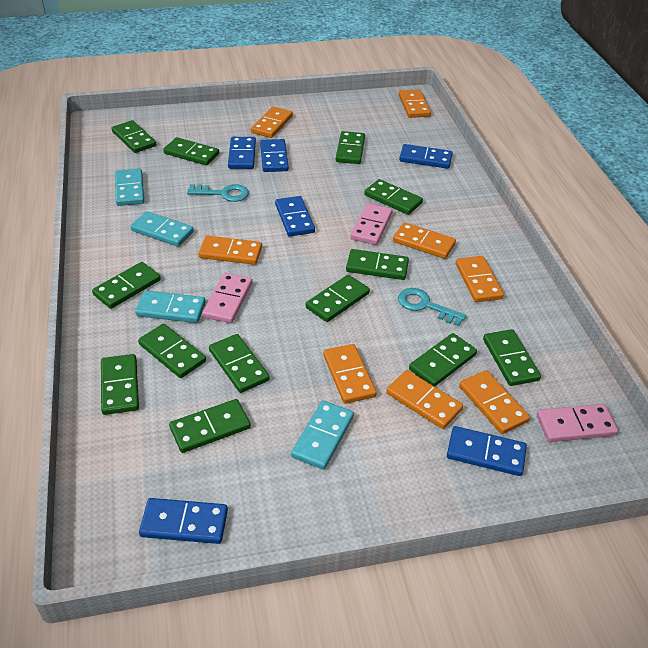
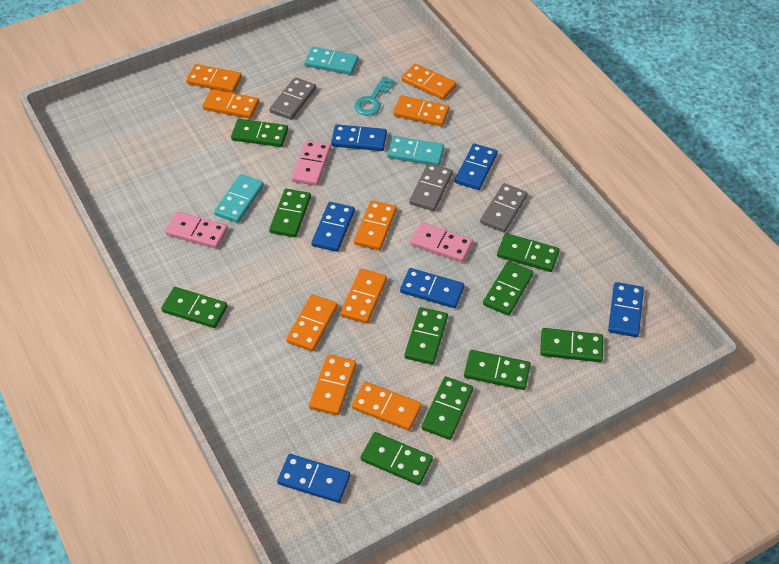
green domino: 13 -> 10
grey domino: 0 -> 3
orange domino: 8 -> 9
turquoise domino: 4 -> 3
turquoise key: 2 -> 1

